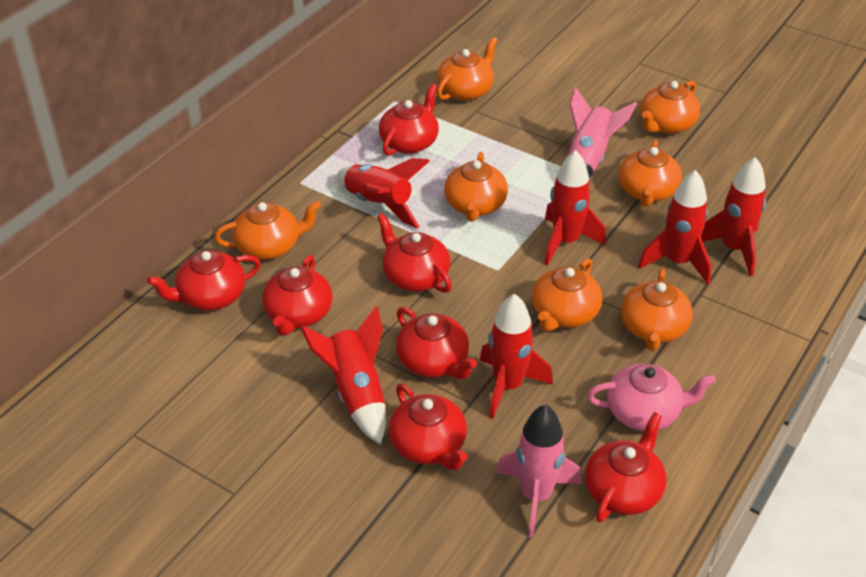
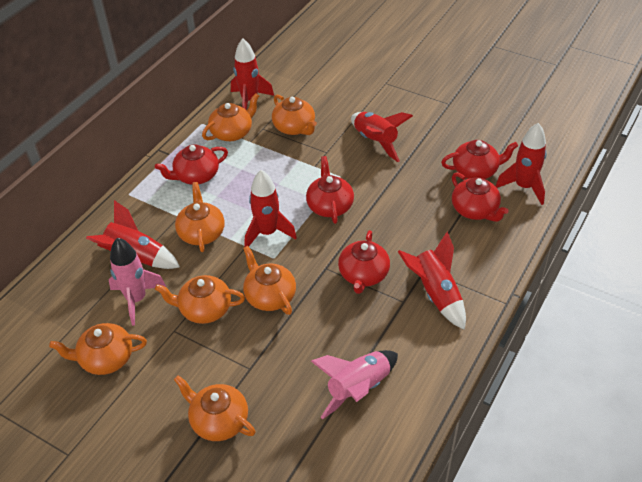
pink teapot: 1 -> 0
red teapot: 7 -> 5

